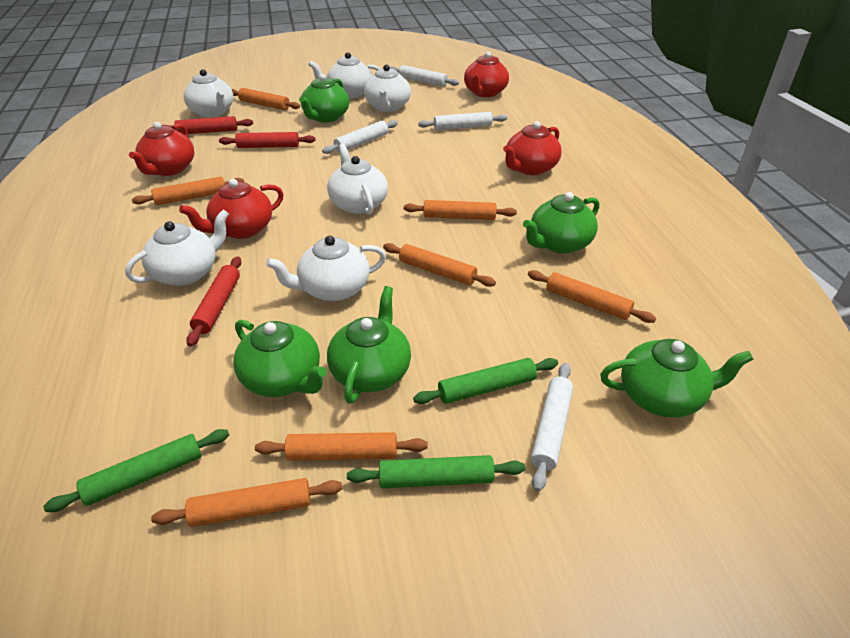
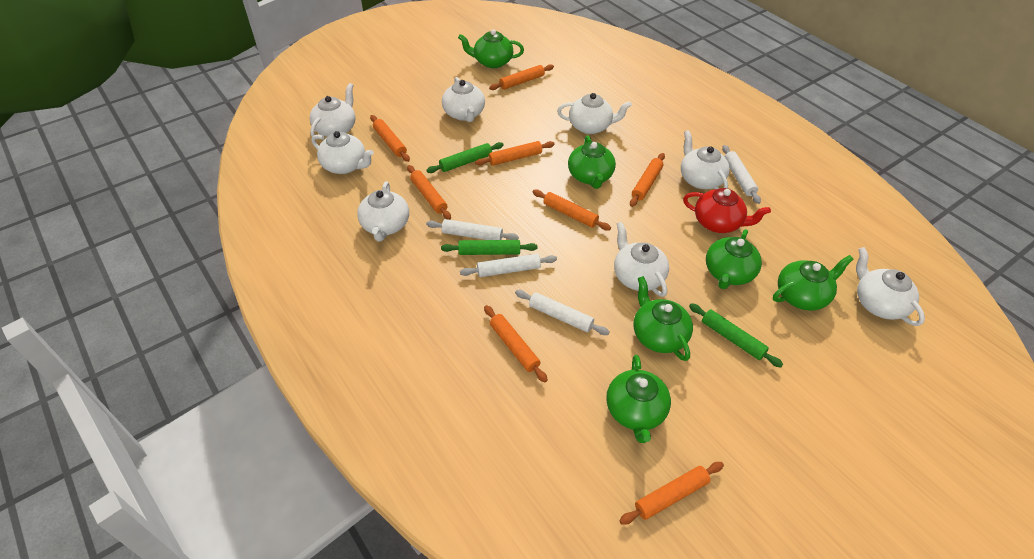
green teapot: 5 -> 6
orange rolling pin: 7 -> 8
red rolling pin: 3 -> 0
red teapot: 4 -> 1
white teapot: 6 -> 8

